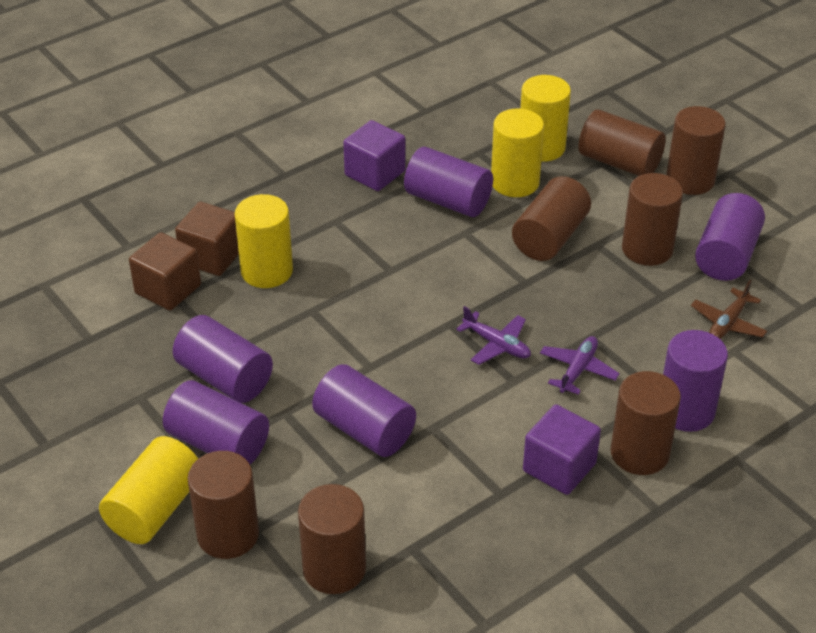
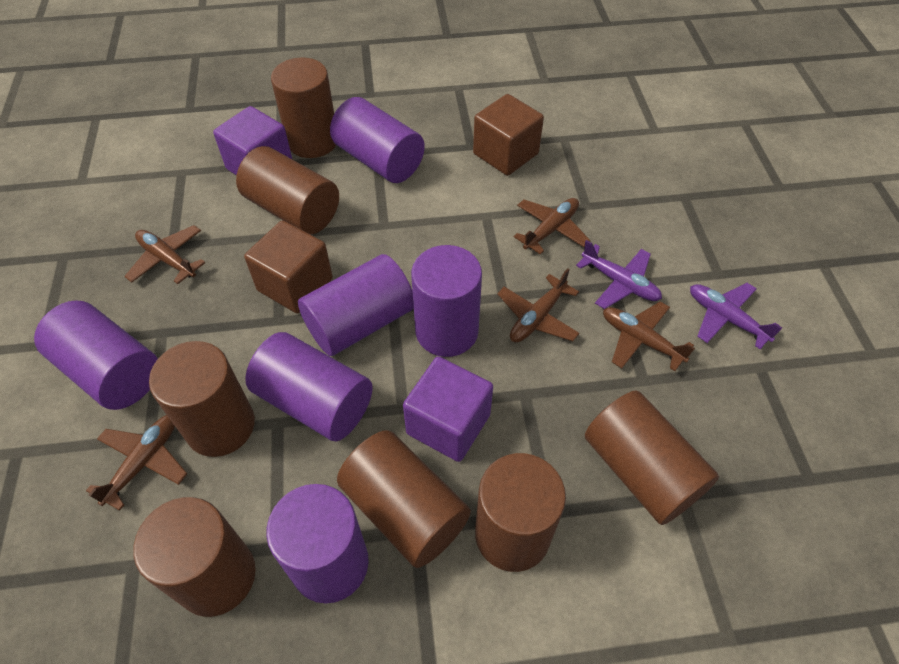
brown plane: 1 -> 5
yellow cylinder: 4 -> 0

